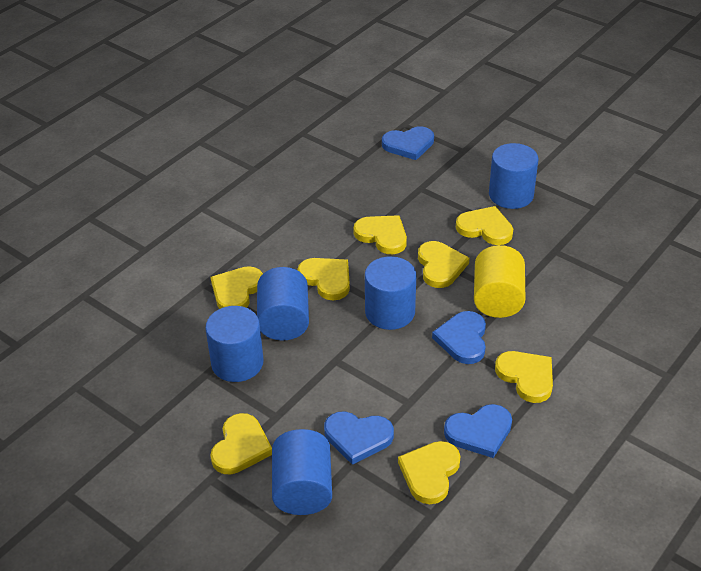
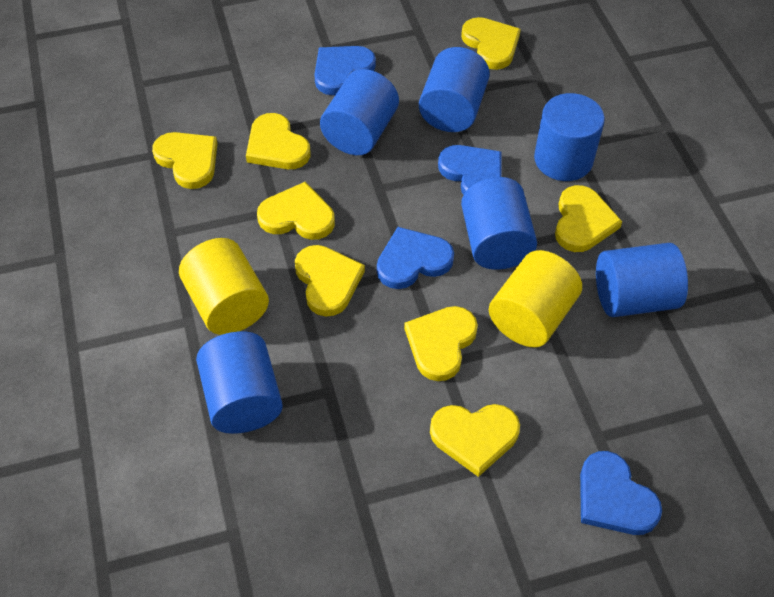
blue cylinder: 5 -> 6
yellow cylinder: 1 -> 2

